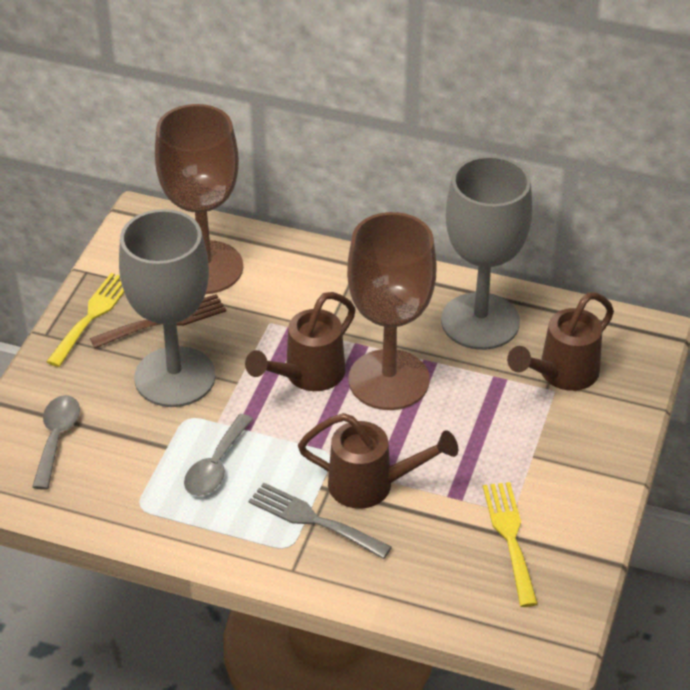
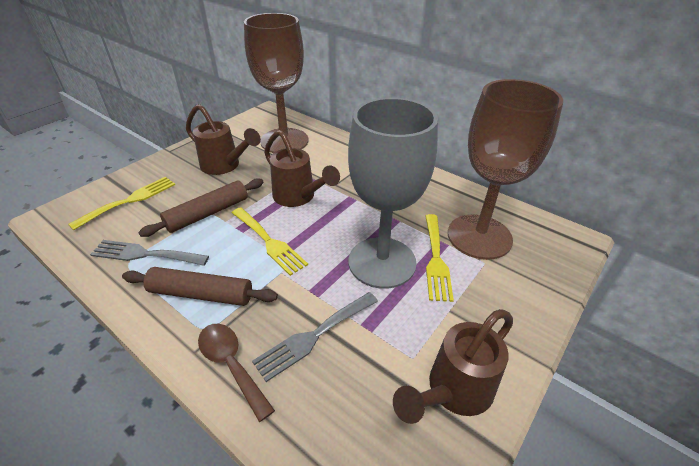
brown fork: 1 -> 0
brown rolling pin: 0 -> 2
brown spoon: 0 -> 1
grey fork: 1 -> 2
grey goblet: 2 -> 1
grey spoon: 2 -> 0
yellow fork: 2 -> 3

